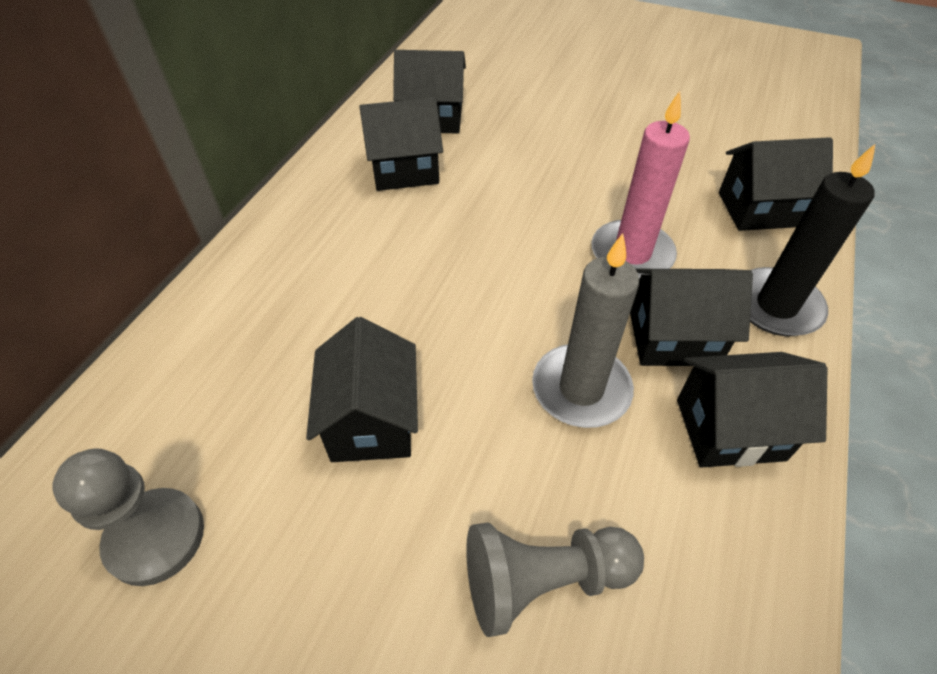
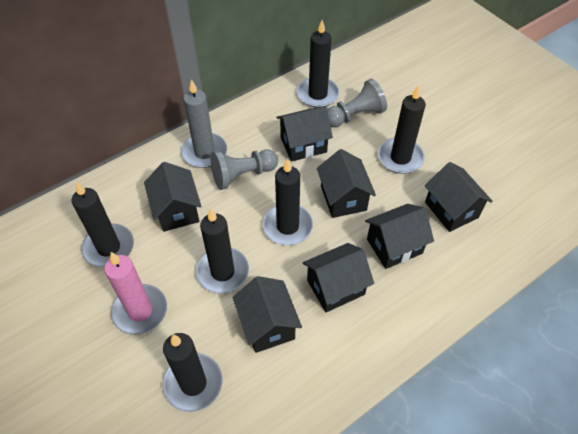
black candle: 1 -> 6
black house: 6 -> 7

